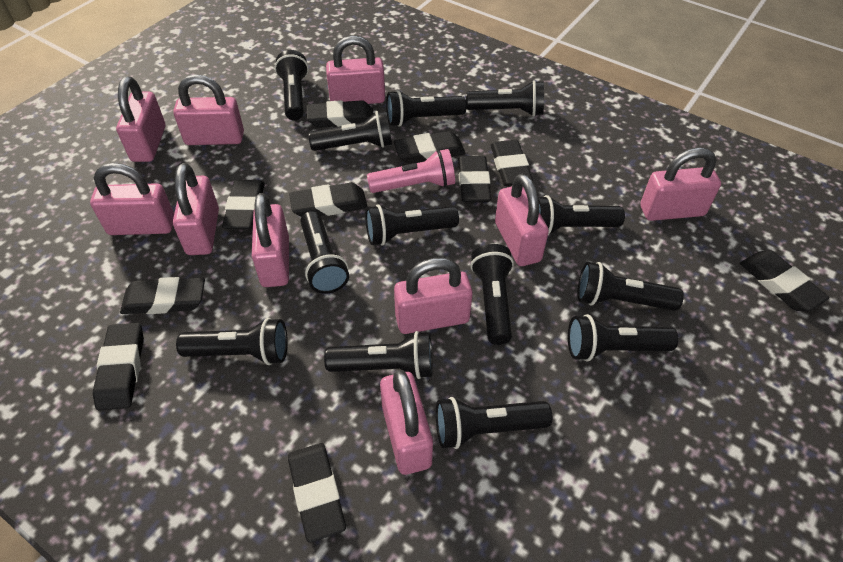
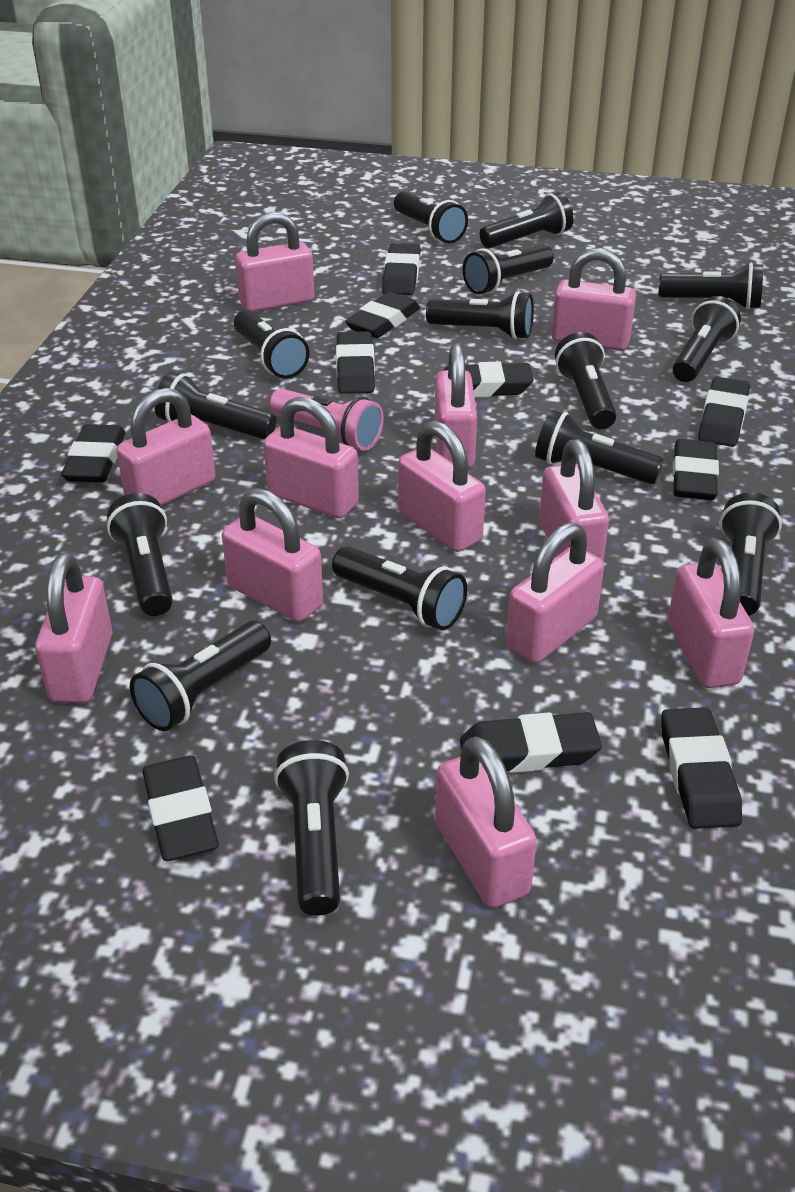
black flashlight: 13 -> 15
pink padlock: 10 -> 12

